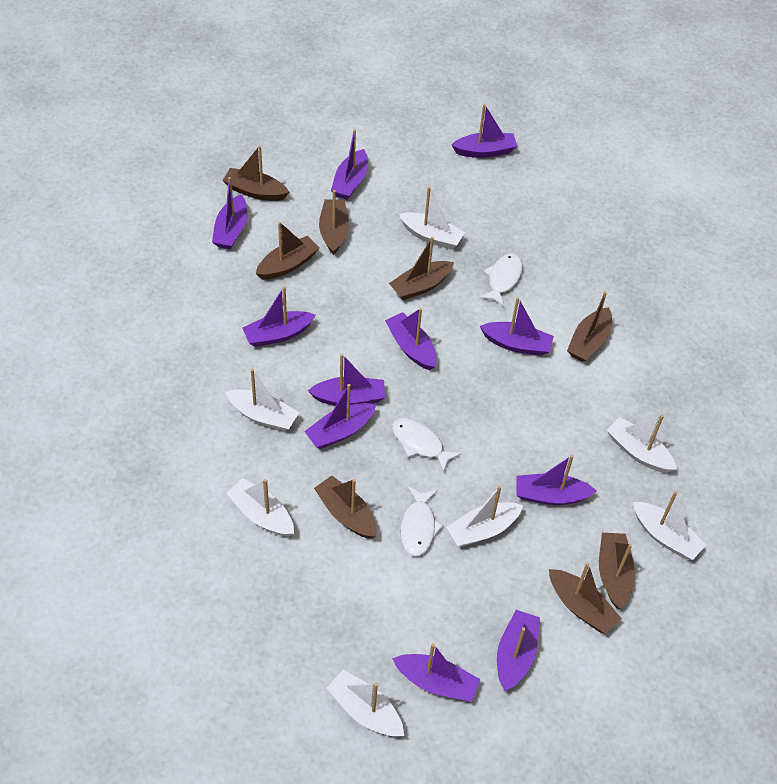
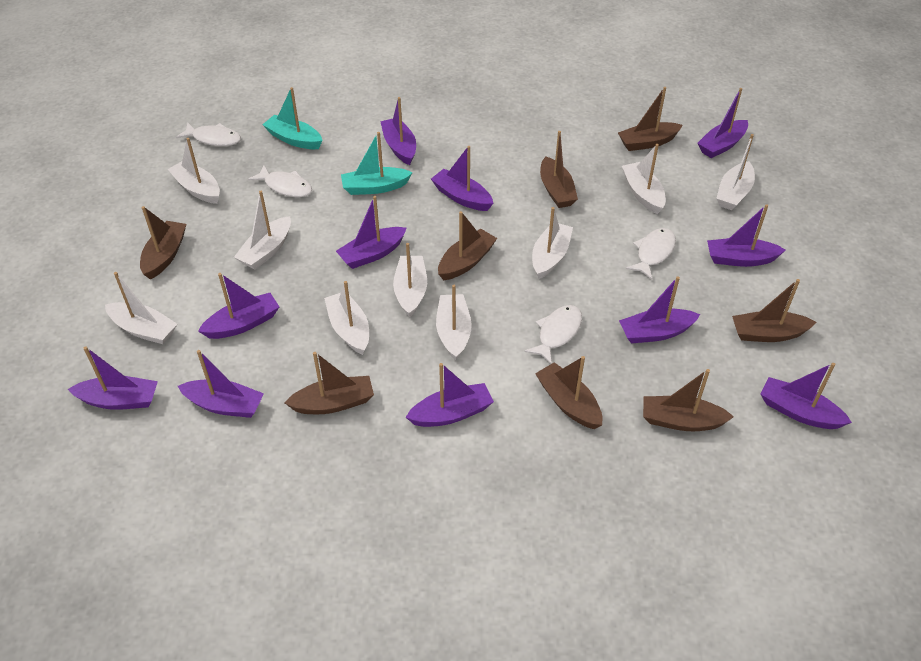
turquoise boat: 0 -> 2
white boat: 7 -> 9
white fish: 3 -> 4

